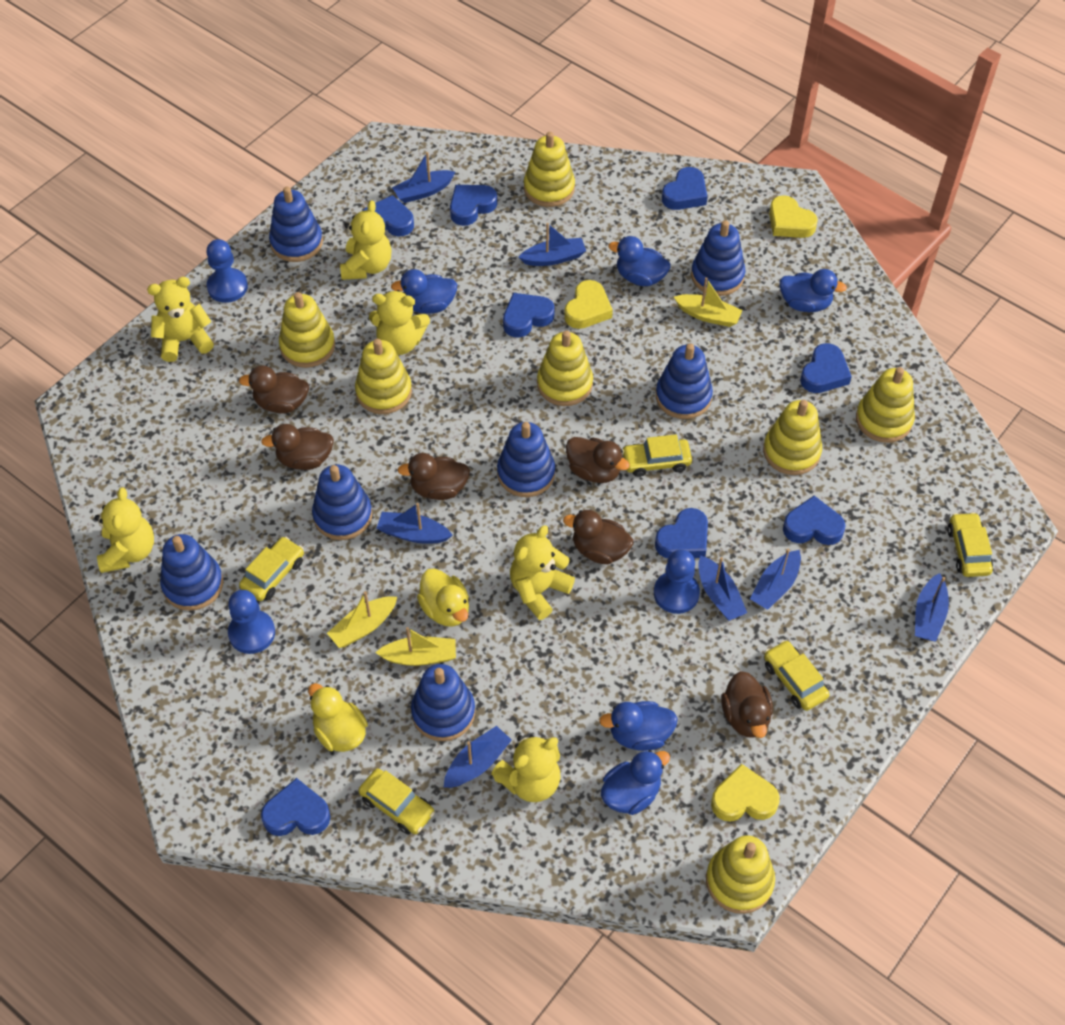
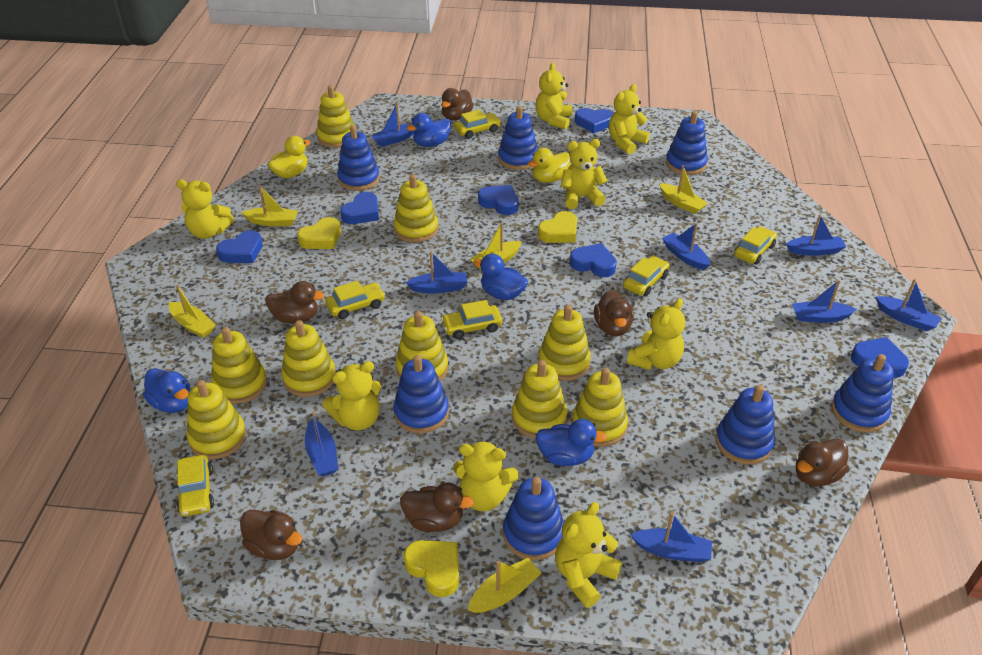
blue boat: 7 -> 8
blue duck: 5 -> 4
blue heart: 8 -> 6
blue pawn: 3 -> 0
yellow boat: 3 -> 5
yellow car: 5 -> 6
yellow stacking toy: 7 -> 9
yellow teddy bear: 6 -> 8

